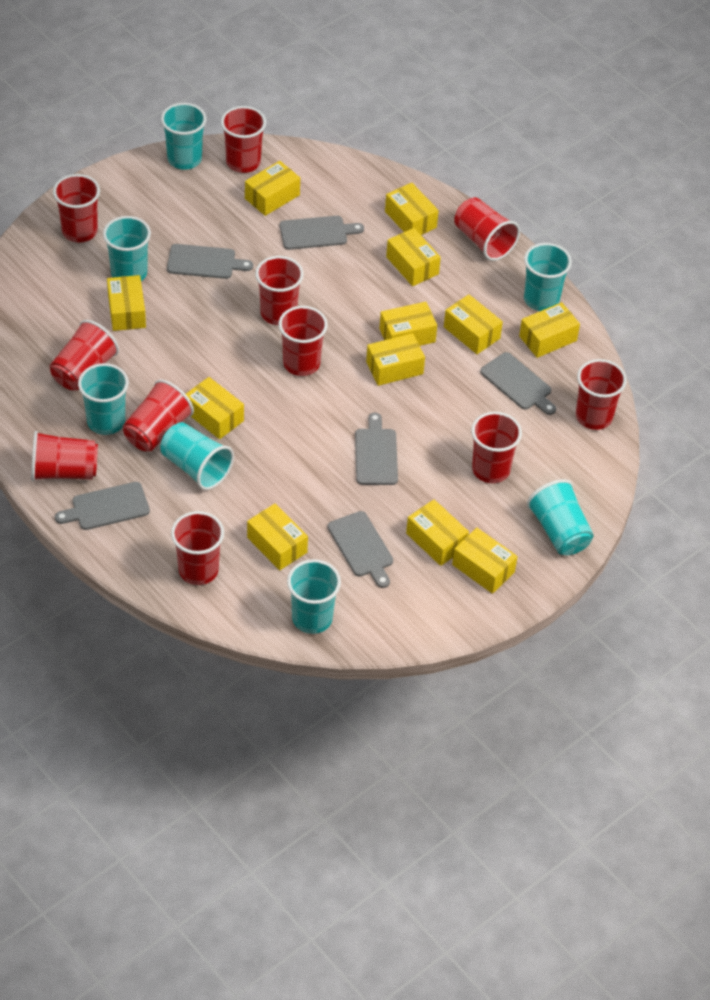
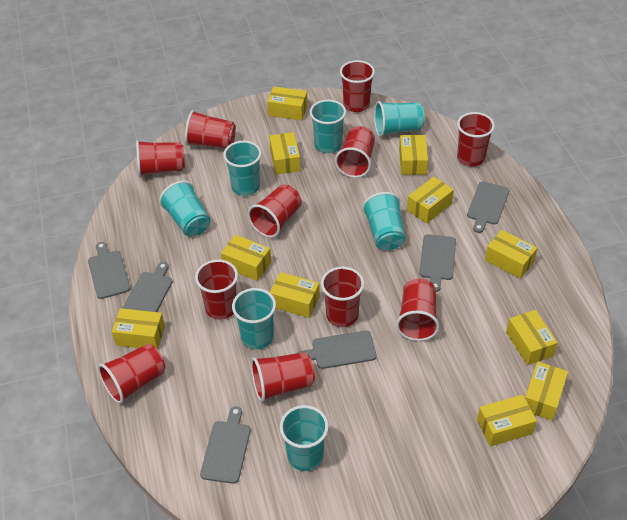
yellow box: 12 -> 11

